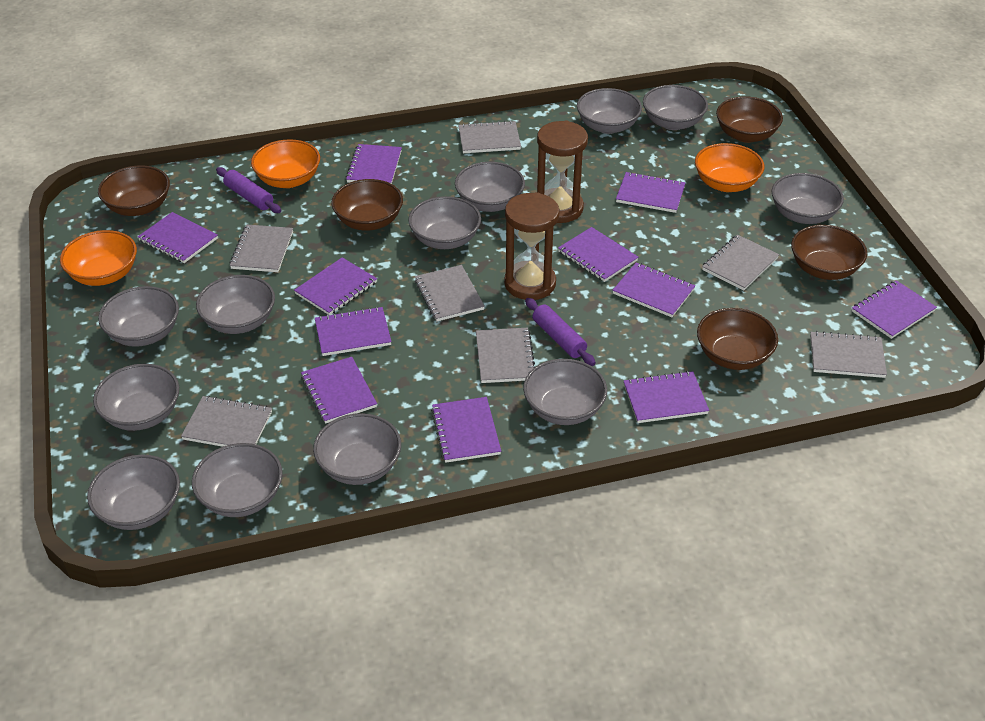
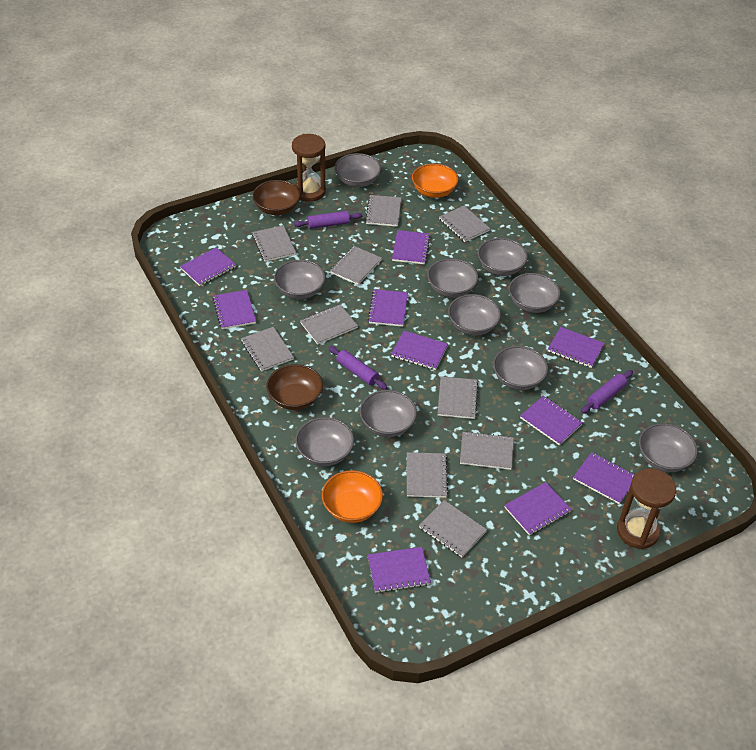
brown bowl: 5 -> 2
grey bowl: 12 -> 10
grey notebook: 7 -> 10
orange bowl: 3 -> 2
purple notebook: 11 -> 10
purple rolling pin: 2 -> 3

